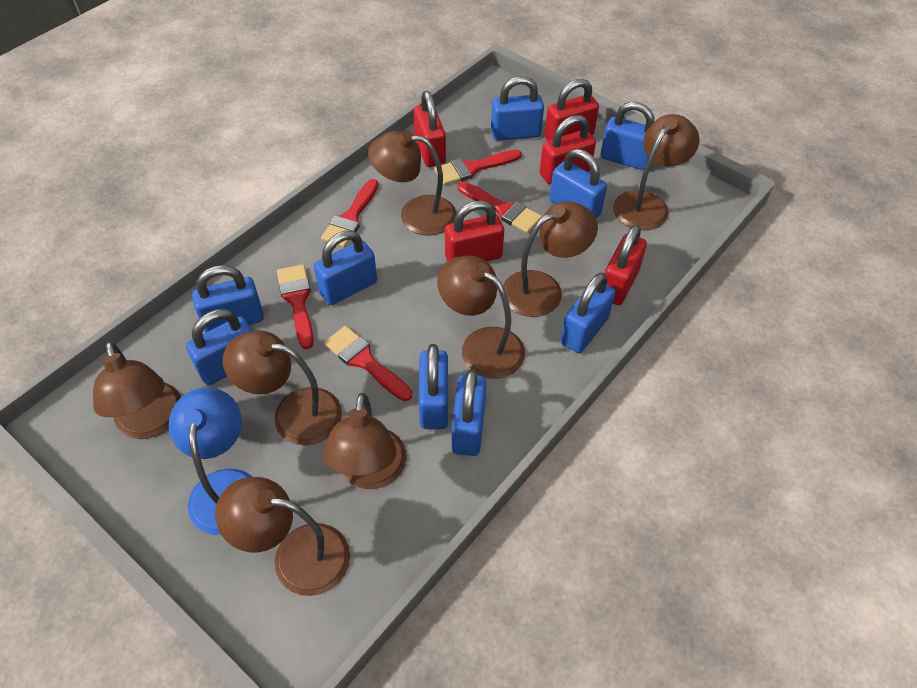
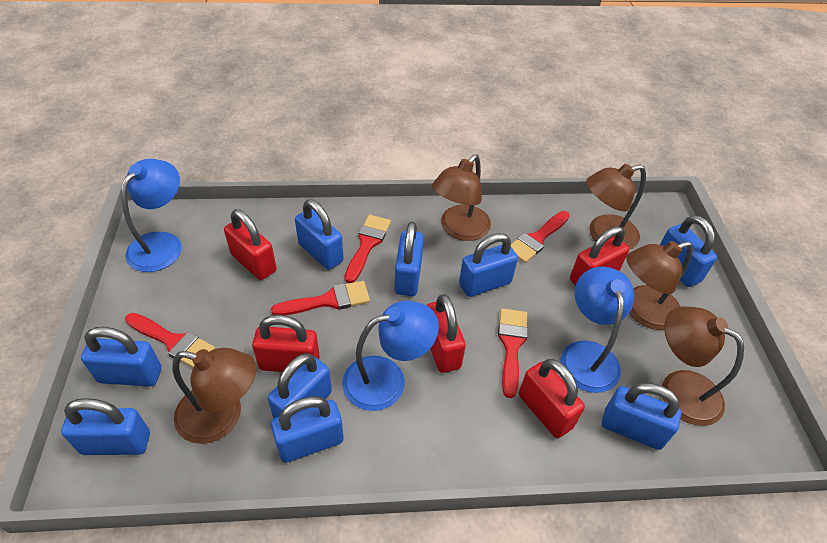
blue lamp: 1 -> 3
brown lamp: 8 -> 5

